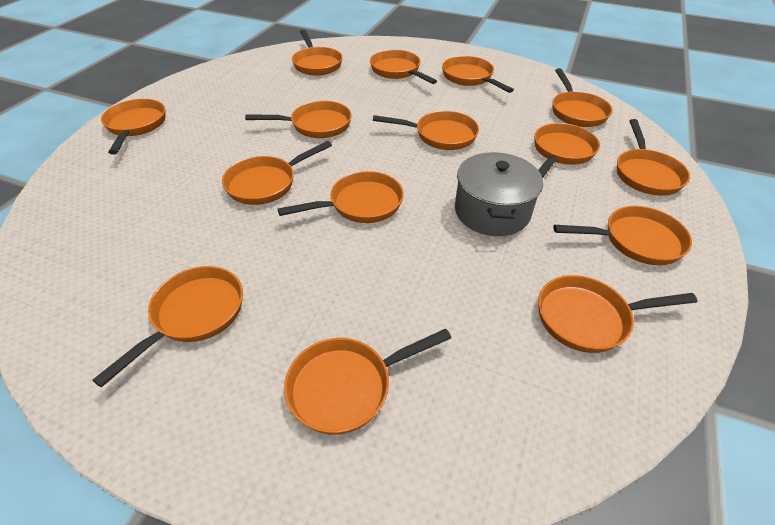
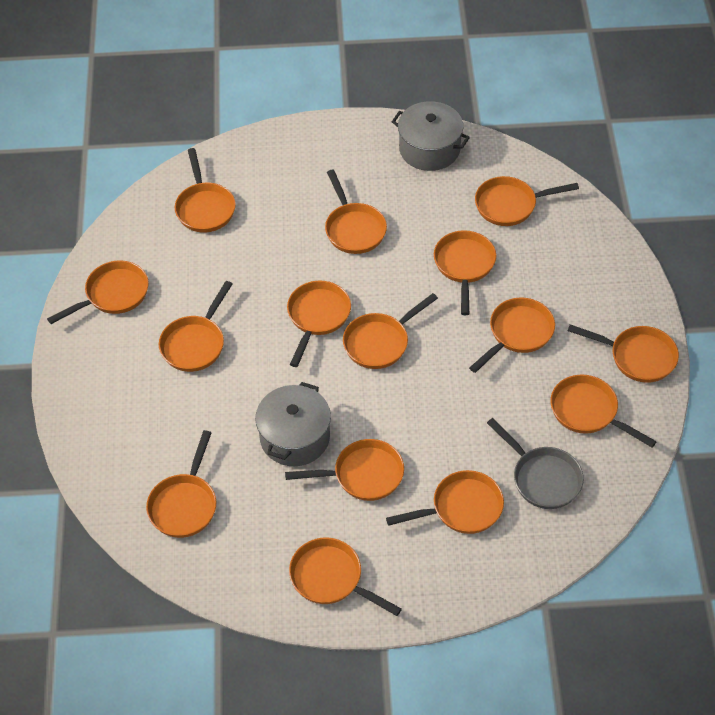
grey pan: 0 -> 1
grey pot: 1 -> 2

